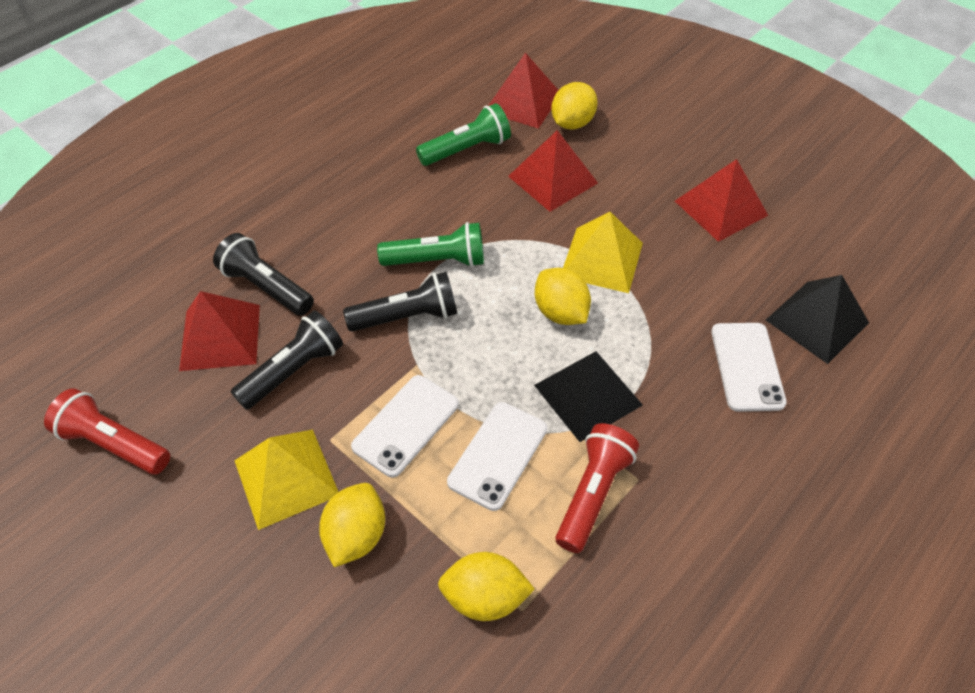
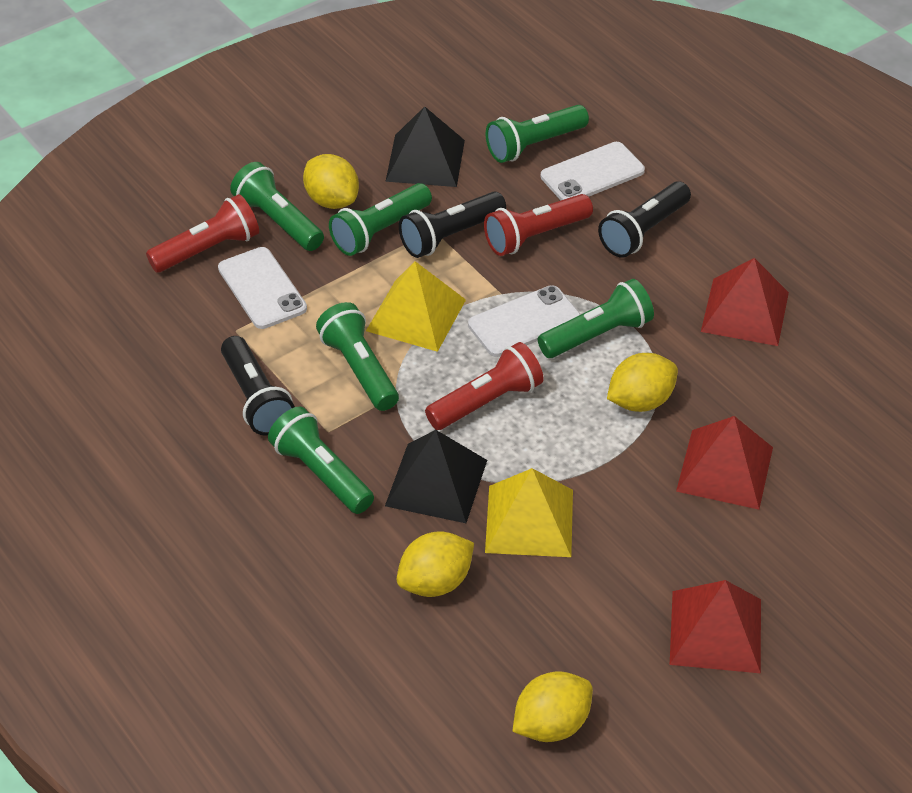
green flashlight: 2 -> 6
red flashlight: 2 -> 3
red pyramid: 4 -> 3

